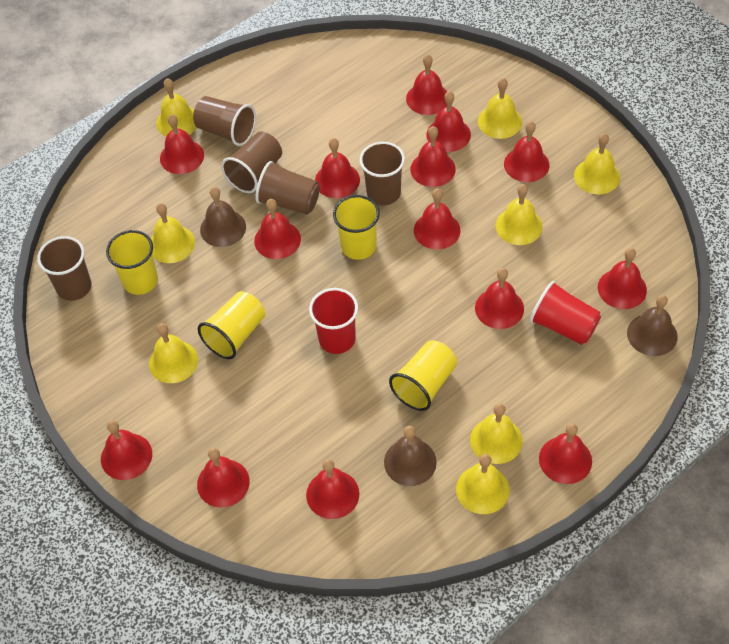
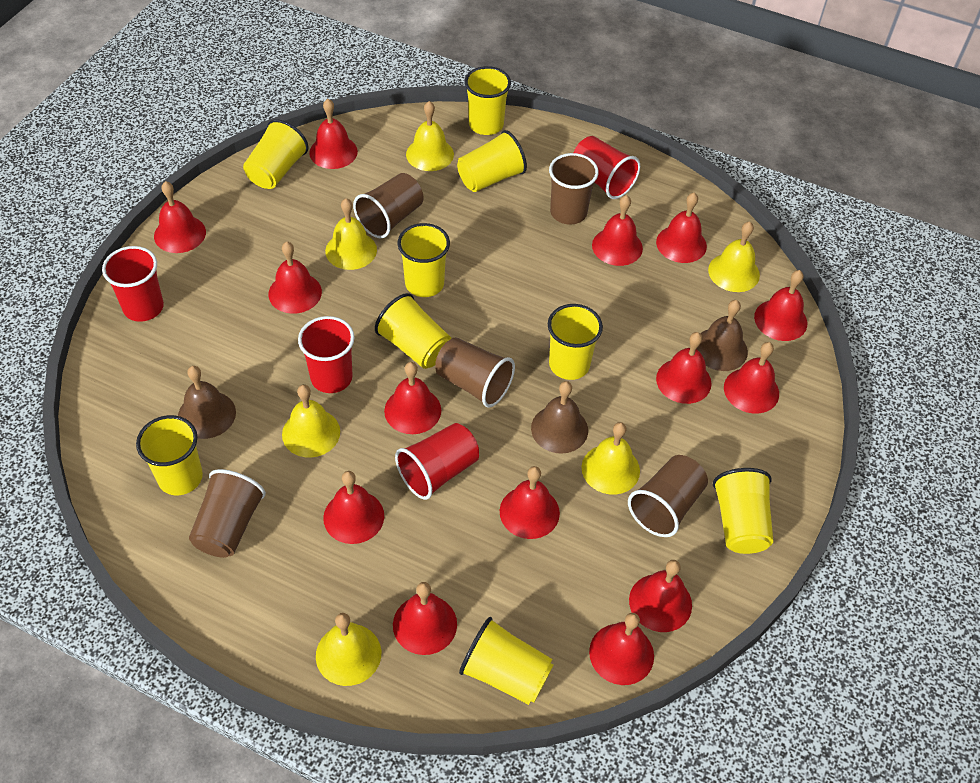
red cup: 2 -> 4
yellow bell: 8 -> 6
yellow cup: 4 -> 9

